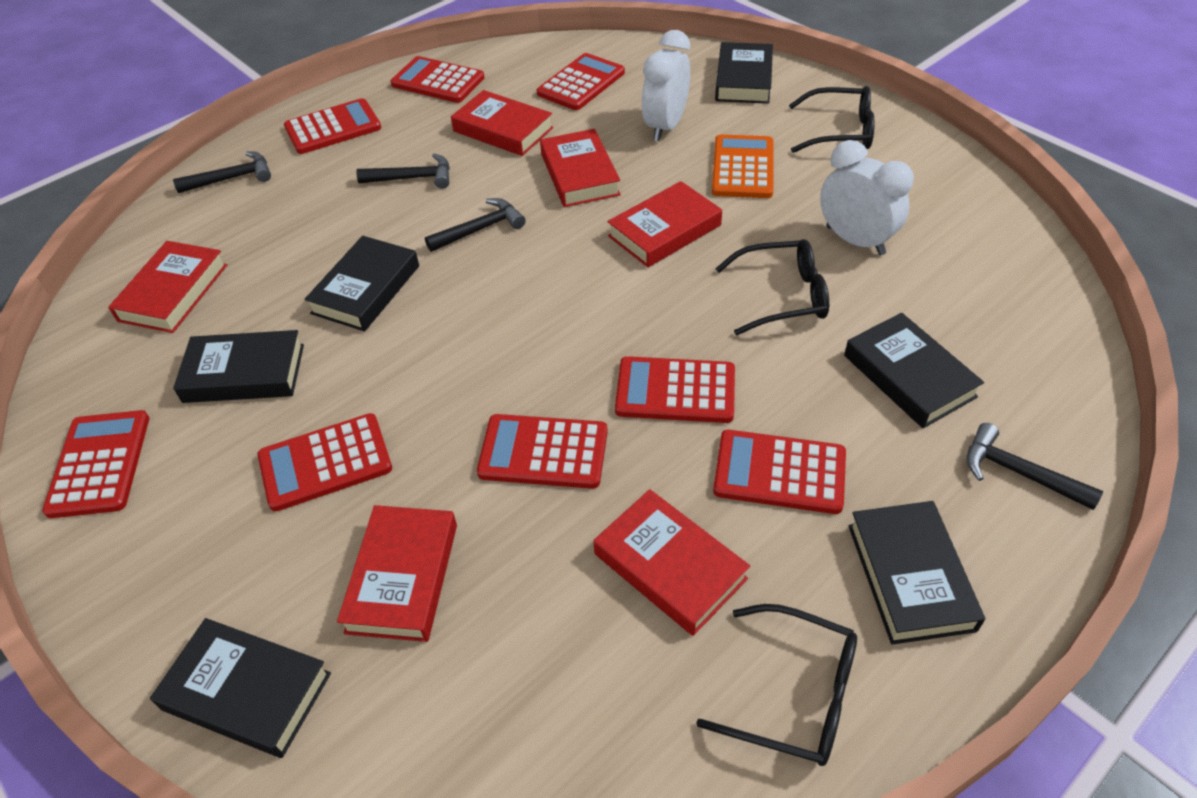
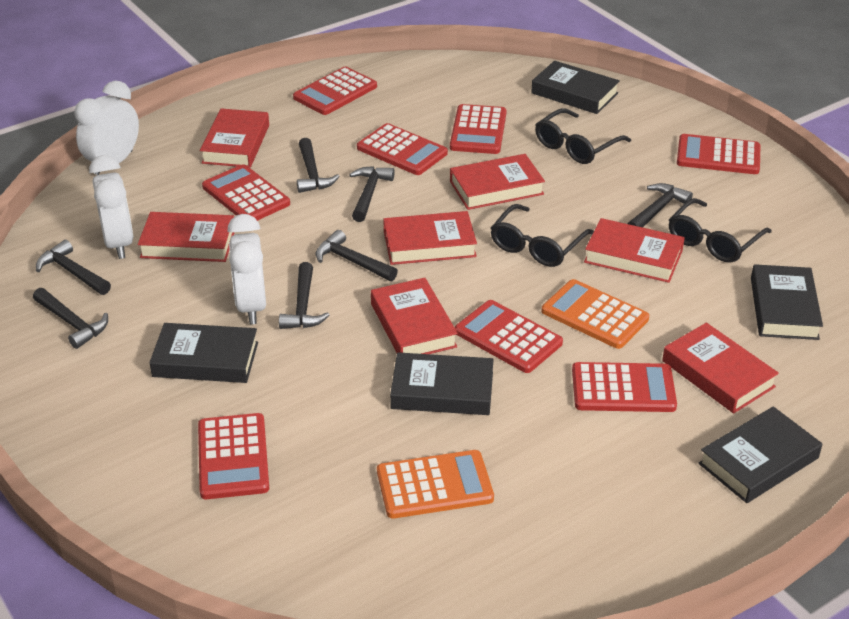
black book: 6 -> 5
black hammer: 4 -> 7
orange calculator: 1 -> 2
red book: 6 -> 7
white clock: 2 -> 3

